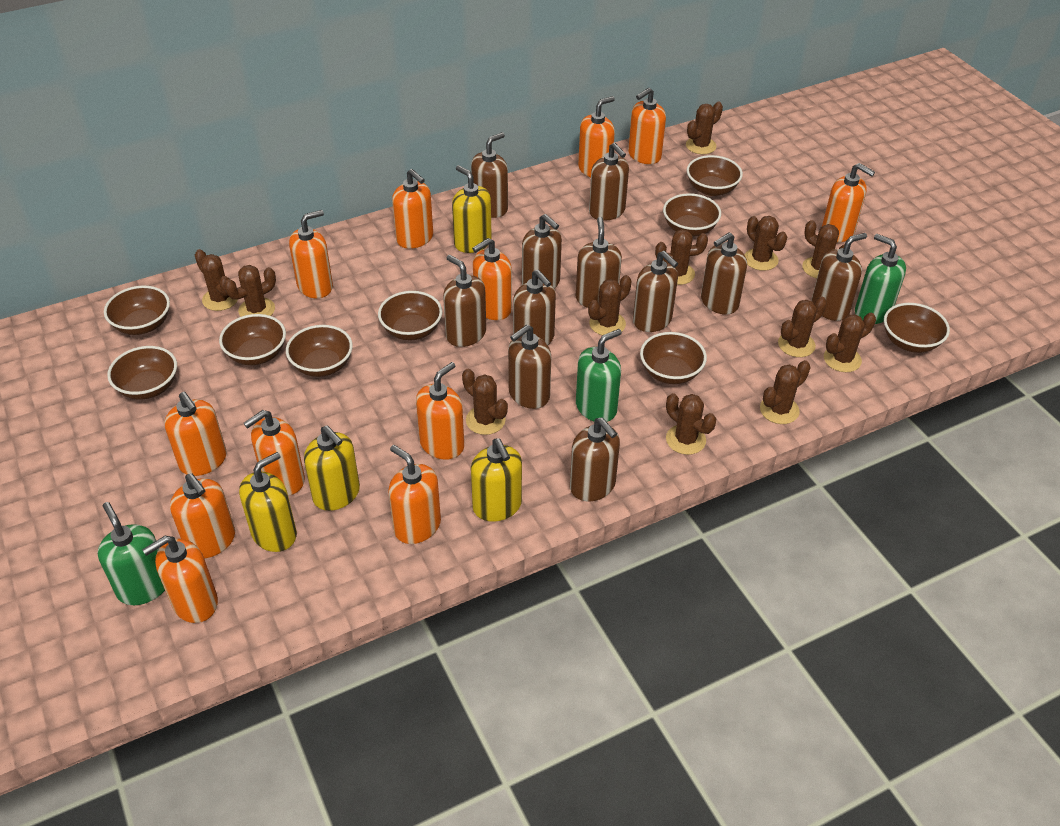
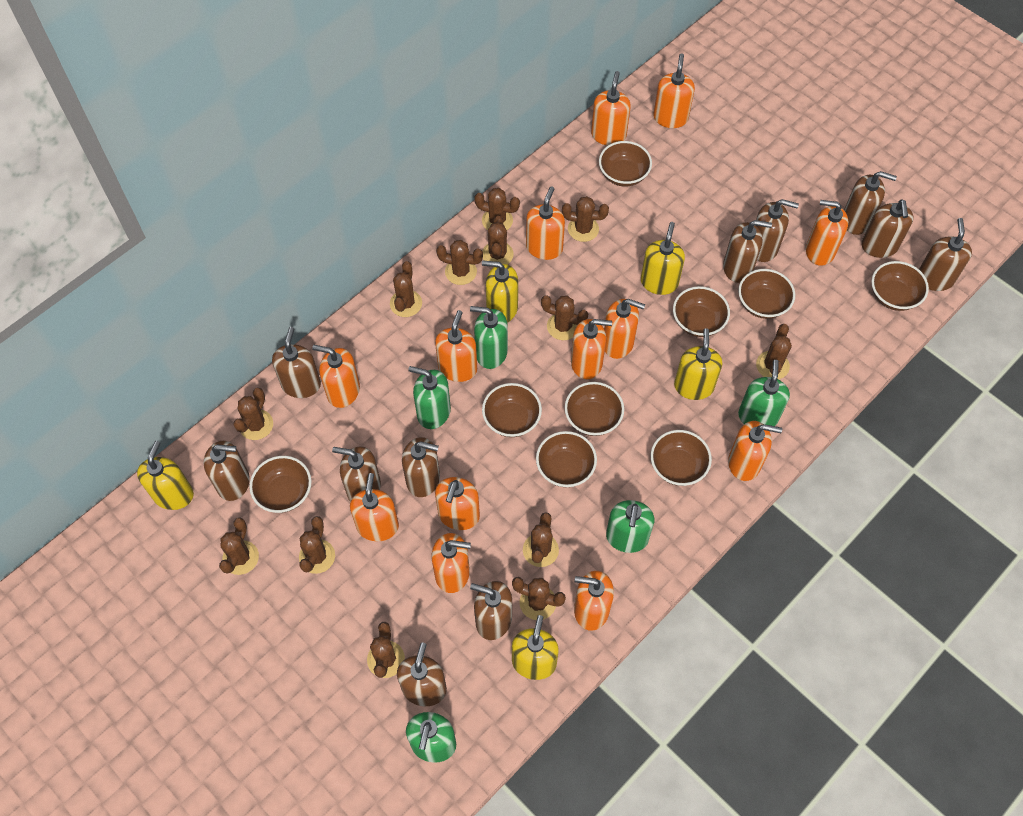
brown cactus: 12 -> 13
green soap dispenser: 3 -> 5
orange soap dispenser: 12 -> 13
yellow soap dispenser: 4 -> 5

